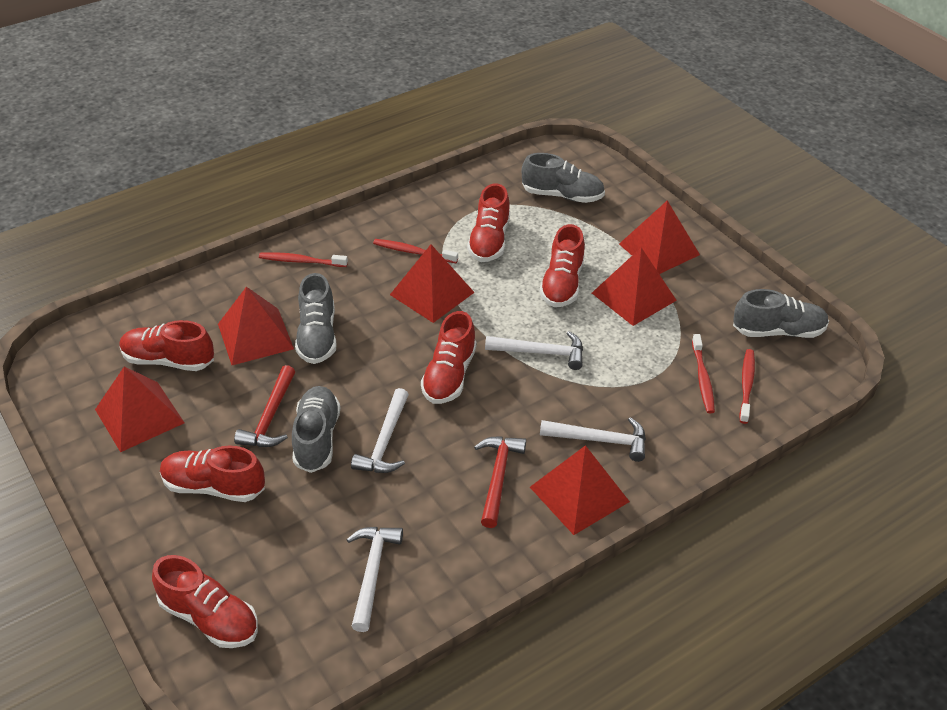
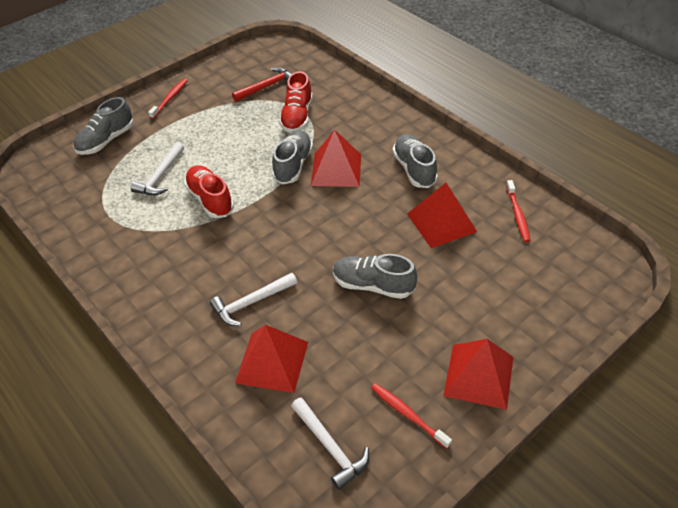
red hammer: 2 -> 1
red pyramid: 6 -> 4
red shoe: 6 -> 2
red toothbrush: 4 -> 3
white hammer: 4 -> 3

